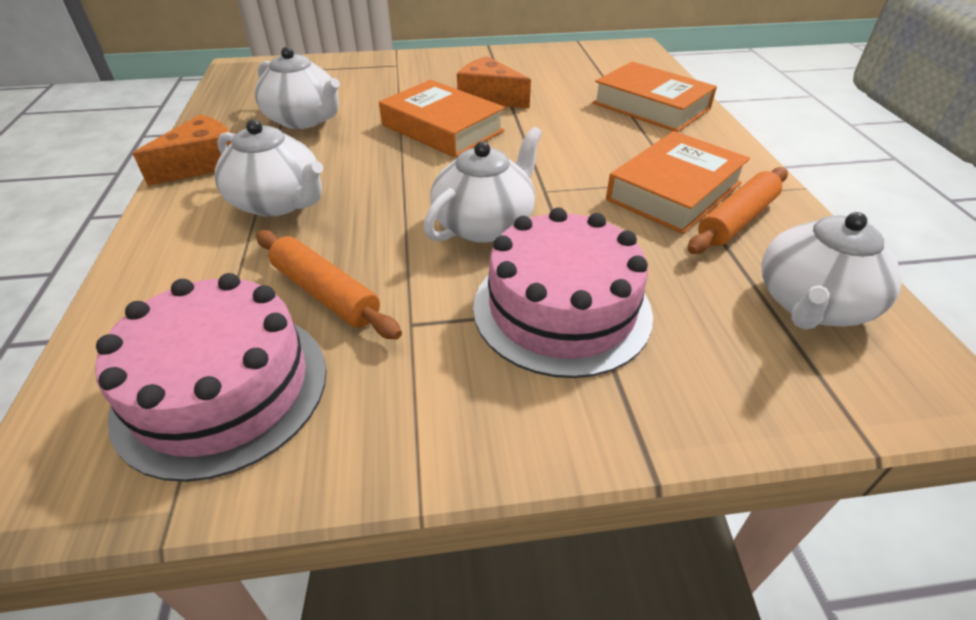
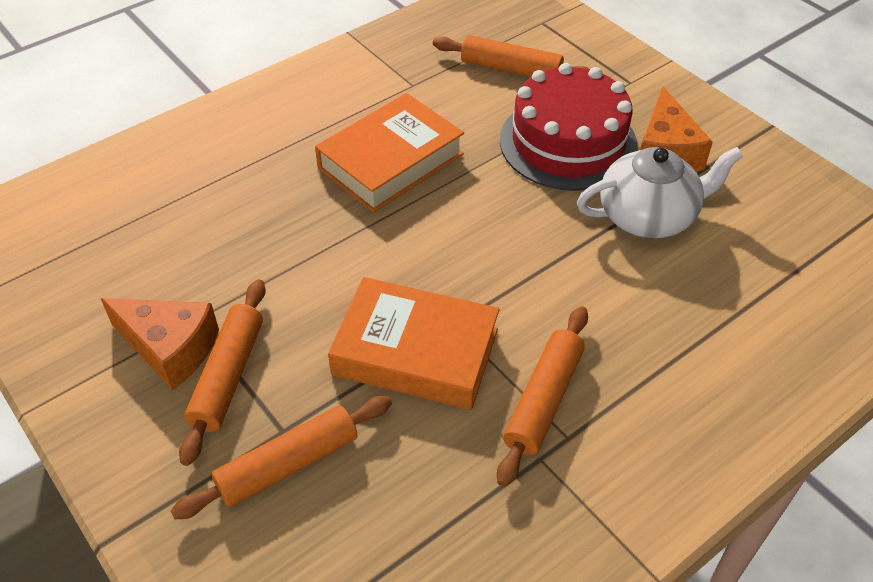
orange book: 3 -> 2
orange rolling pin: 2 -> 4
pink cake: 2 -> 0
red cake: 0 -> 1
white teapot: 4 -> 1

